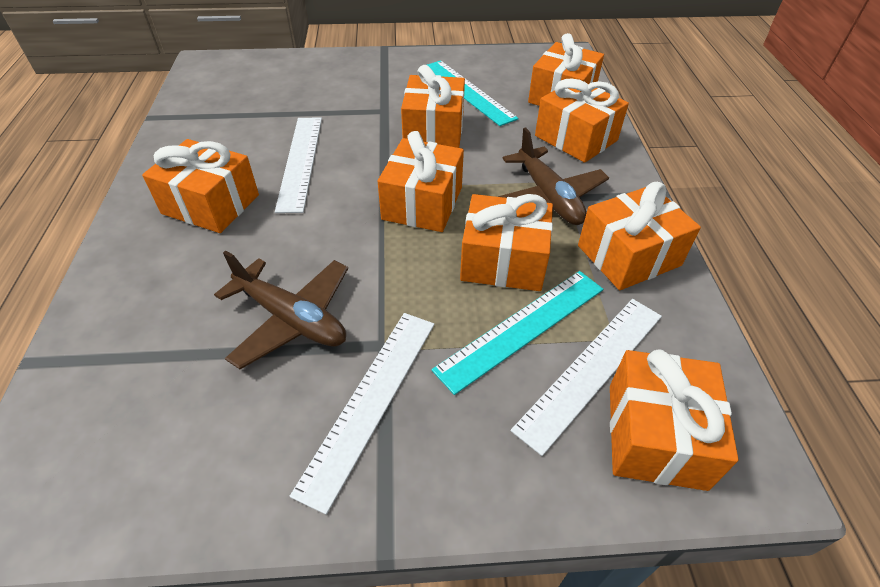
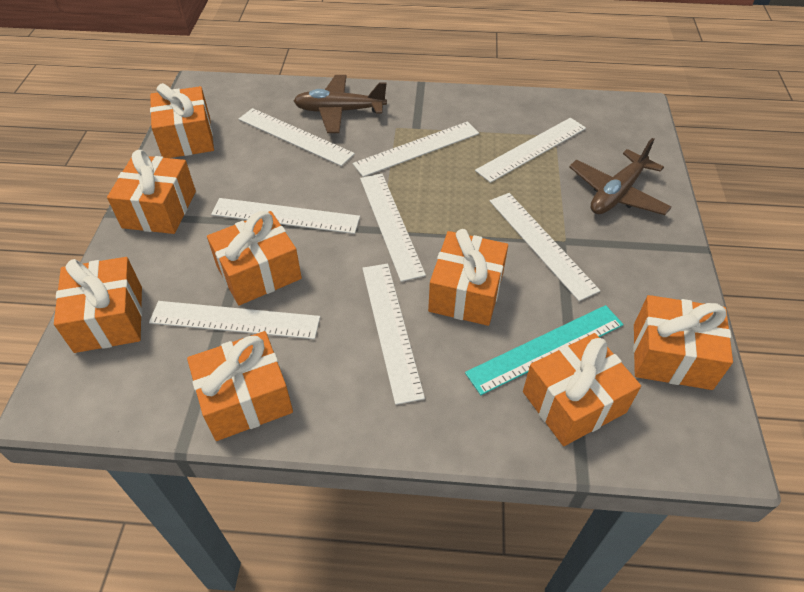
turquoise ruler: 2 -> 1
white ruler: 3 -> 8

